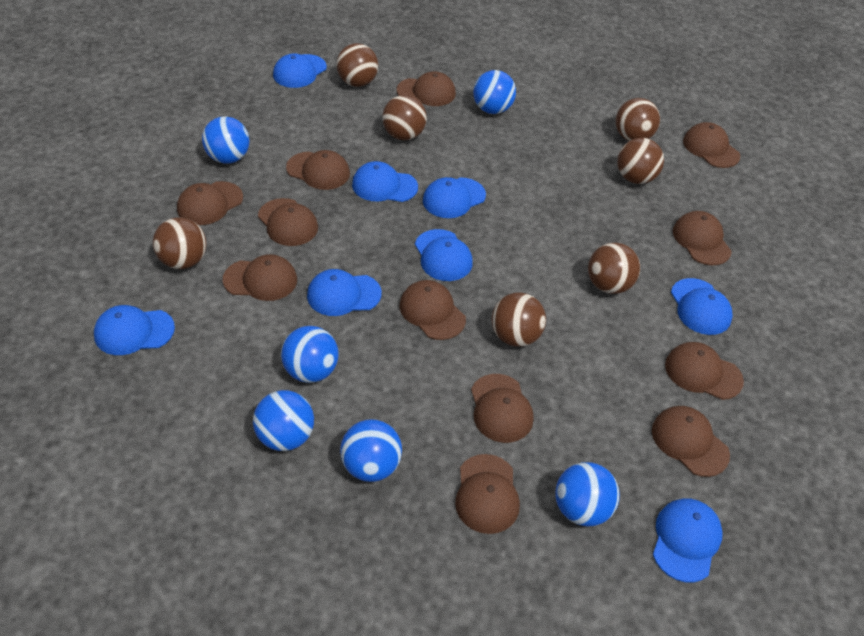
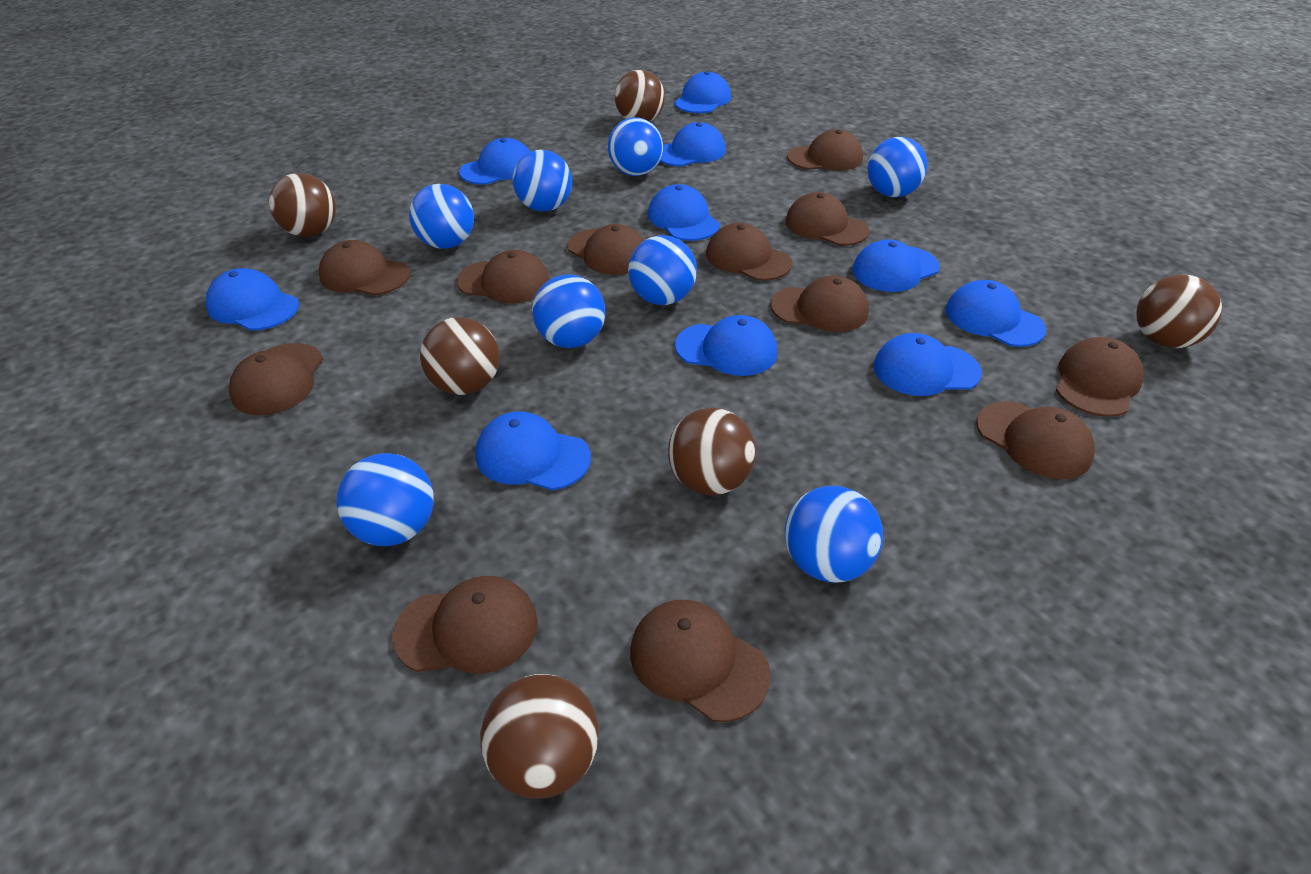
blue ball: 6 -> 8
blue cap: 8 -> 10
brown ball: 7 -> 6

